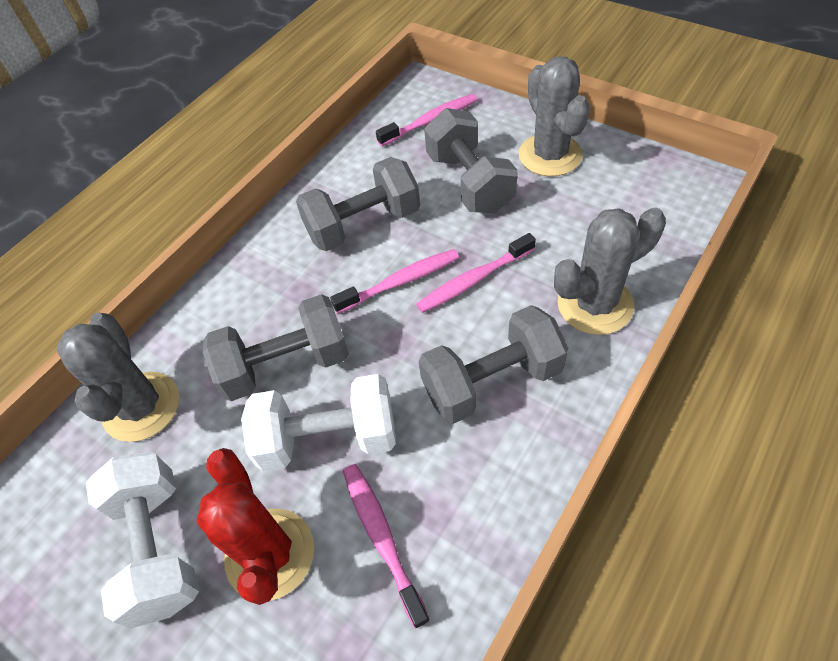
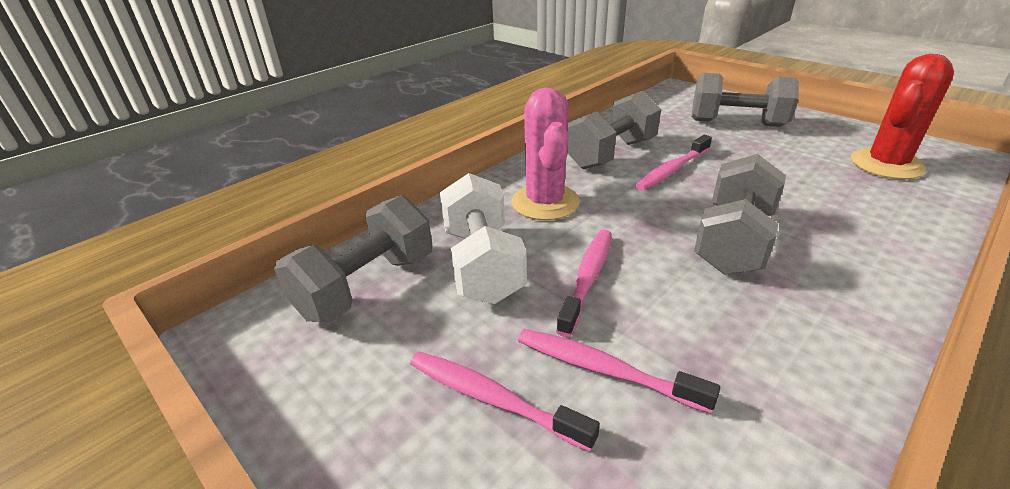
grey cactus: 3 -> 0
pink cactus: 0 -> 1
white dumbbell: 2 -> 1

